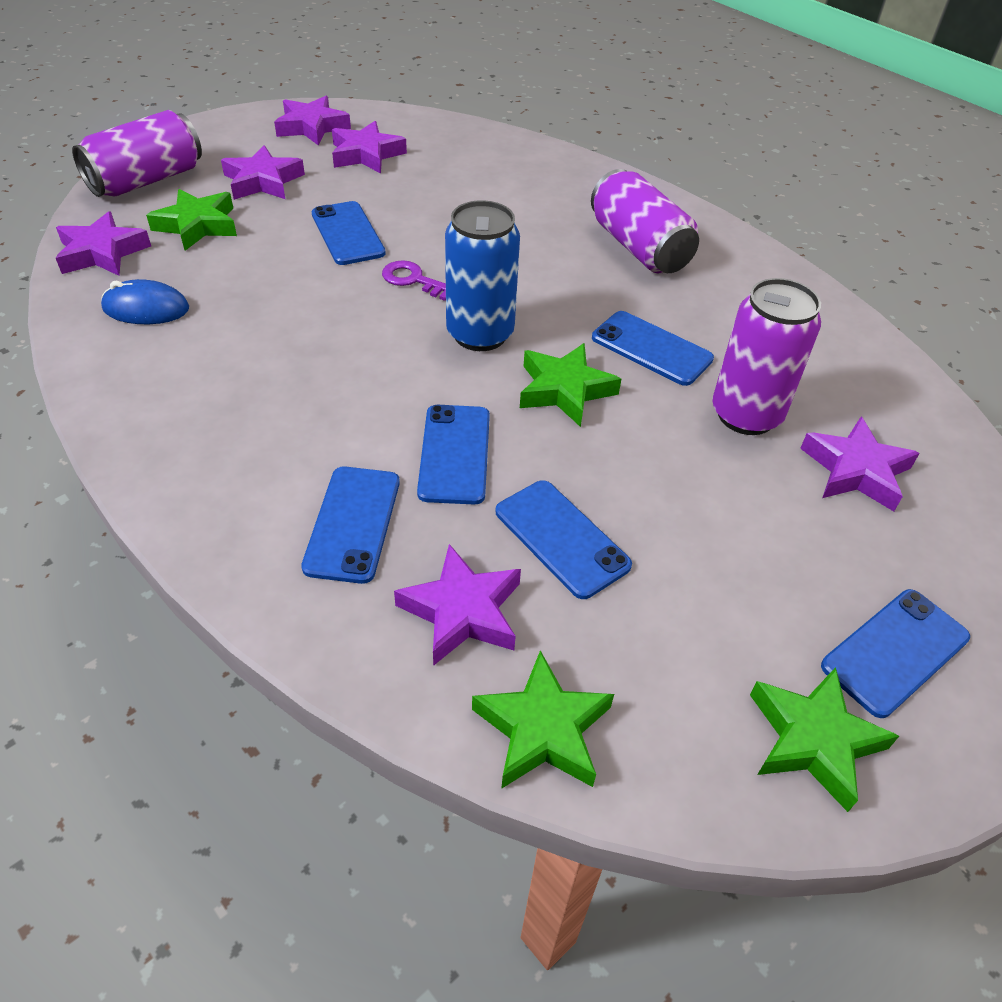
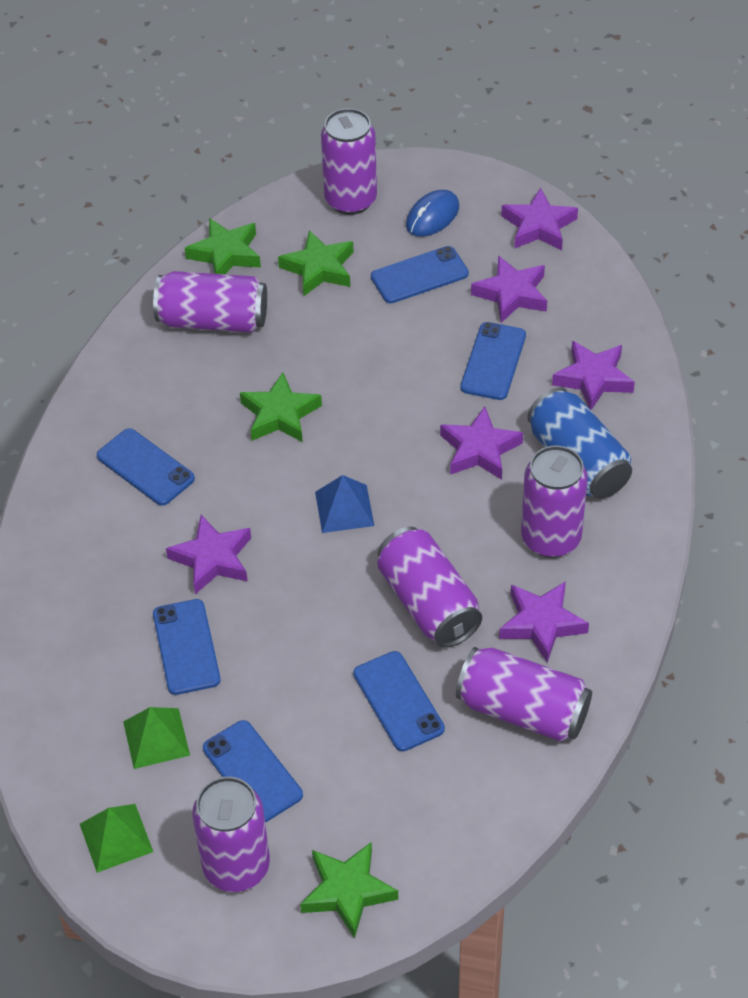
blue pyramid: 0 -> 1
green pyramid: 0 -> 2
purple can: 3 -> 6
purple key: 1 -> 0

